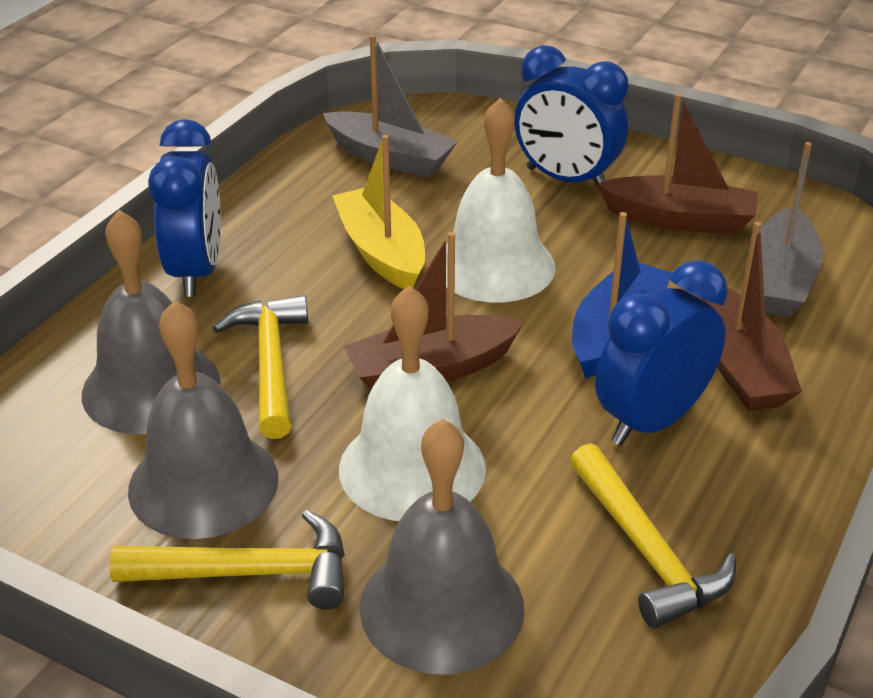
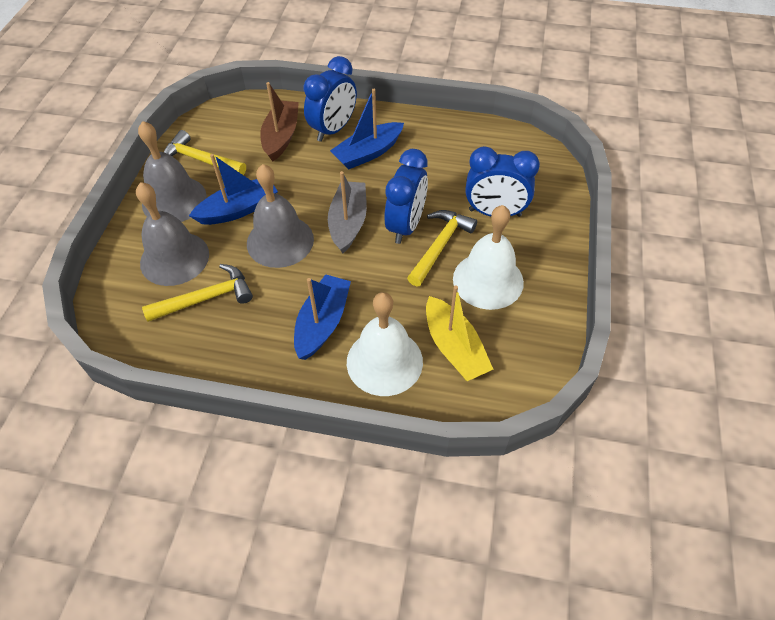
blue boat: 1 -> 3
brown boat: 3 -> 1
grey boat: 2 -> 1

